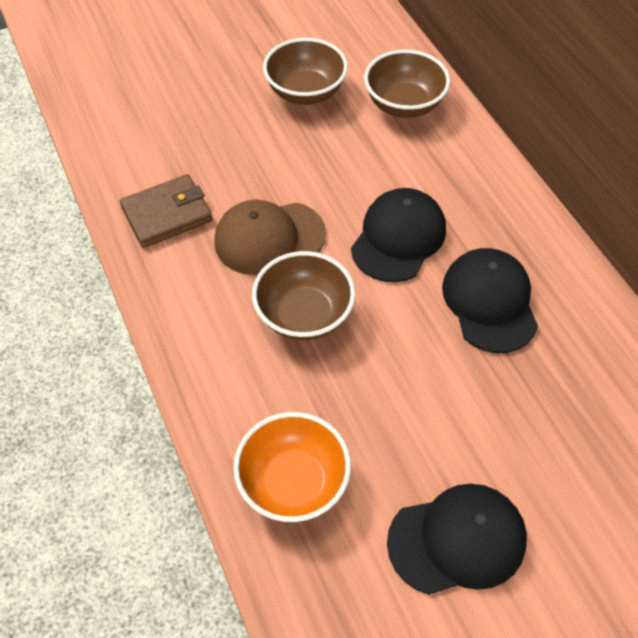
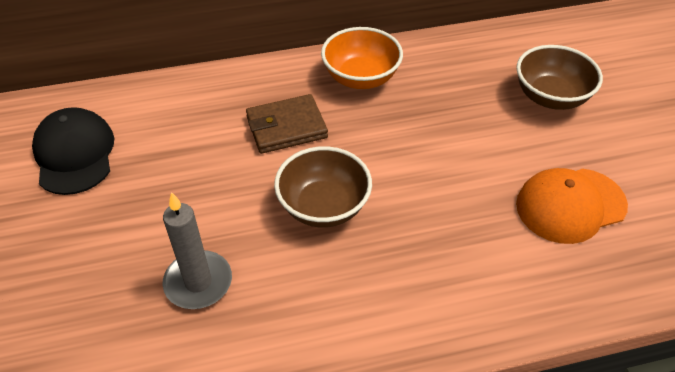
black cap: 3 -> 1
brown bowl: 3 -> 2
brown cap: 1 -> 0
grey candle: 0 -> 1
orange cap: 0 -> 1

